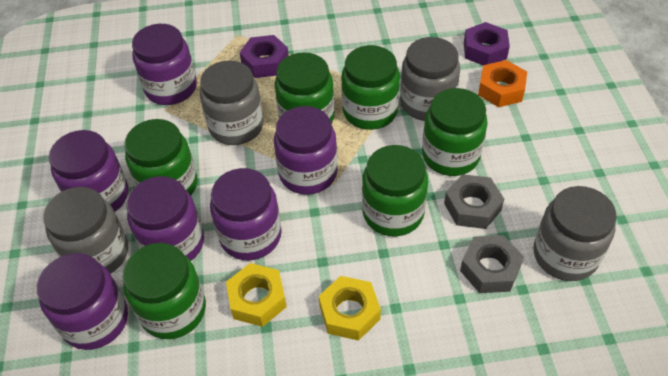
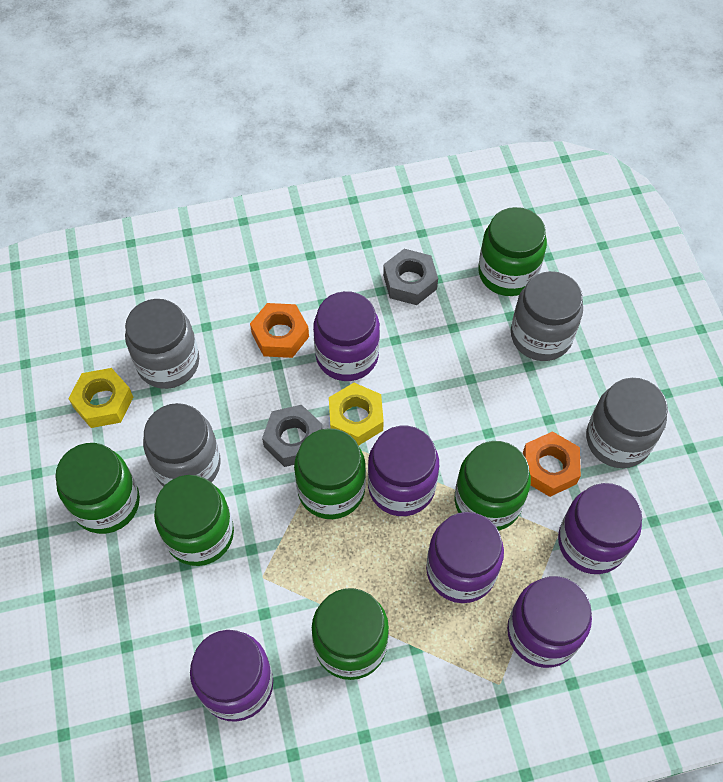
orange nut: 1 -> 2
purple nut: 2 -> 0

